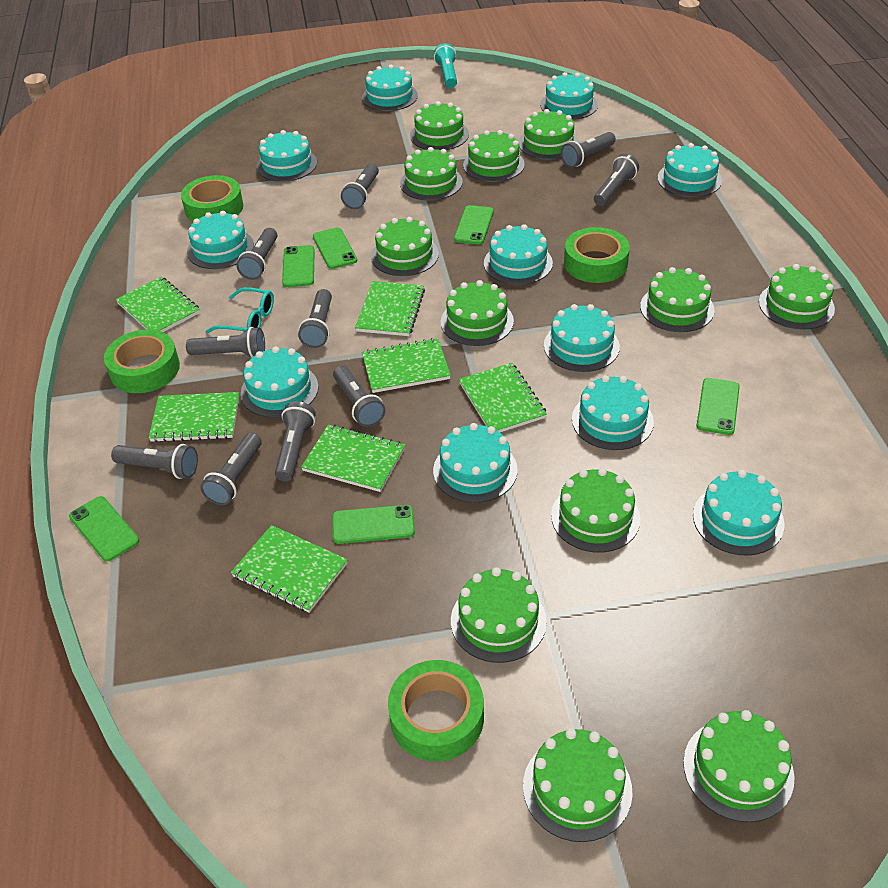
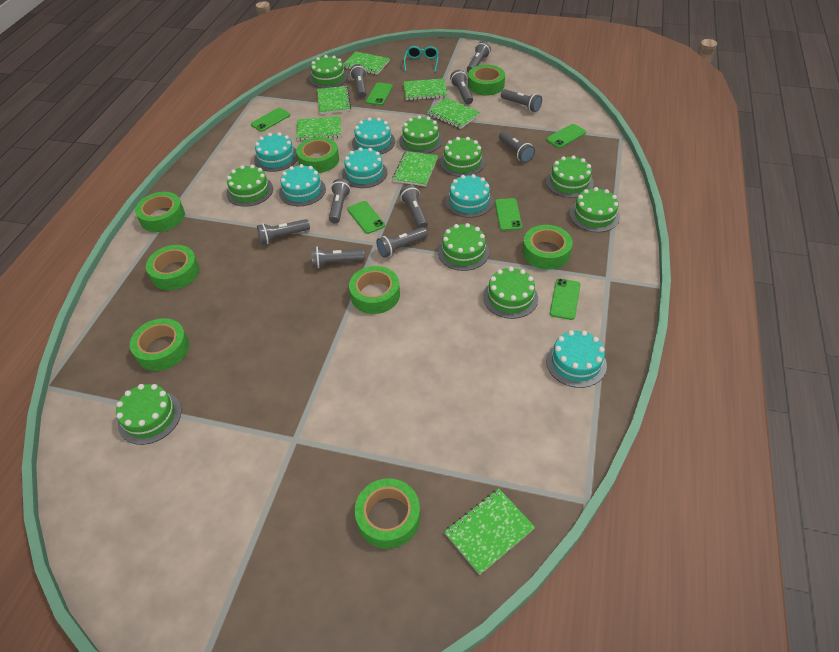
green cake: 12 -> 9
green tape: 4 -> 8
turquoise cake: 11 -> 6
turquoise flashlight: 1 -> 0

